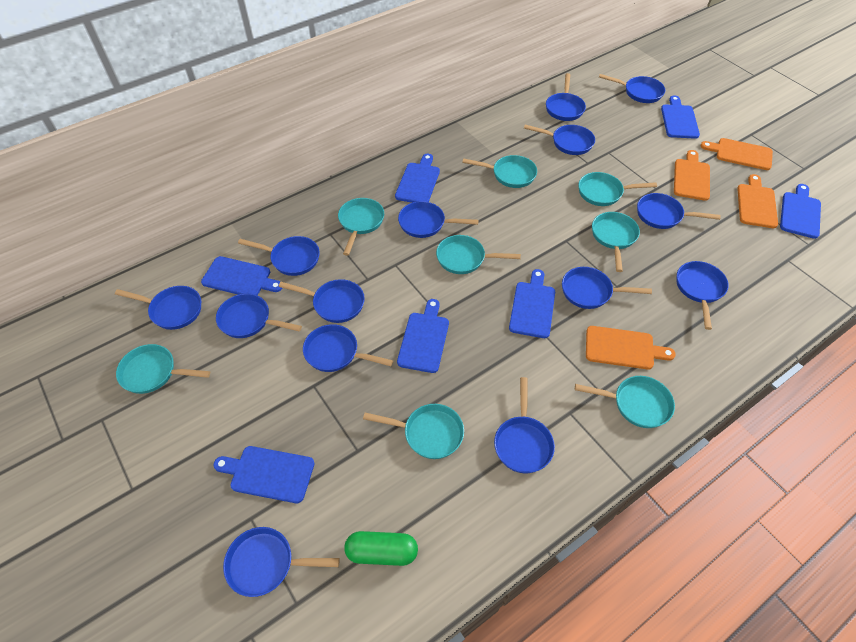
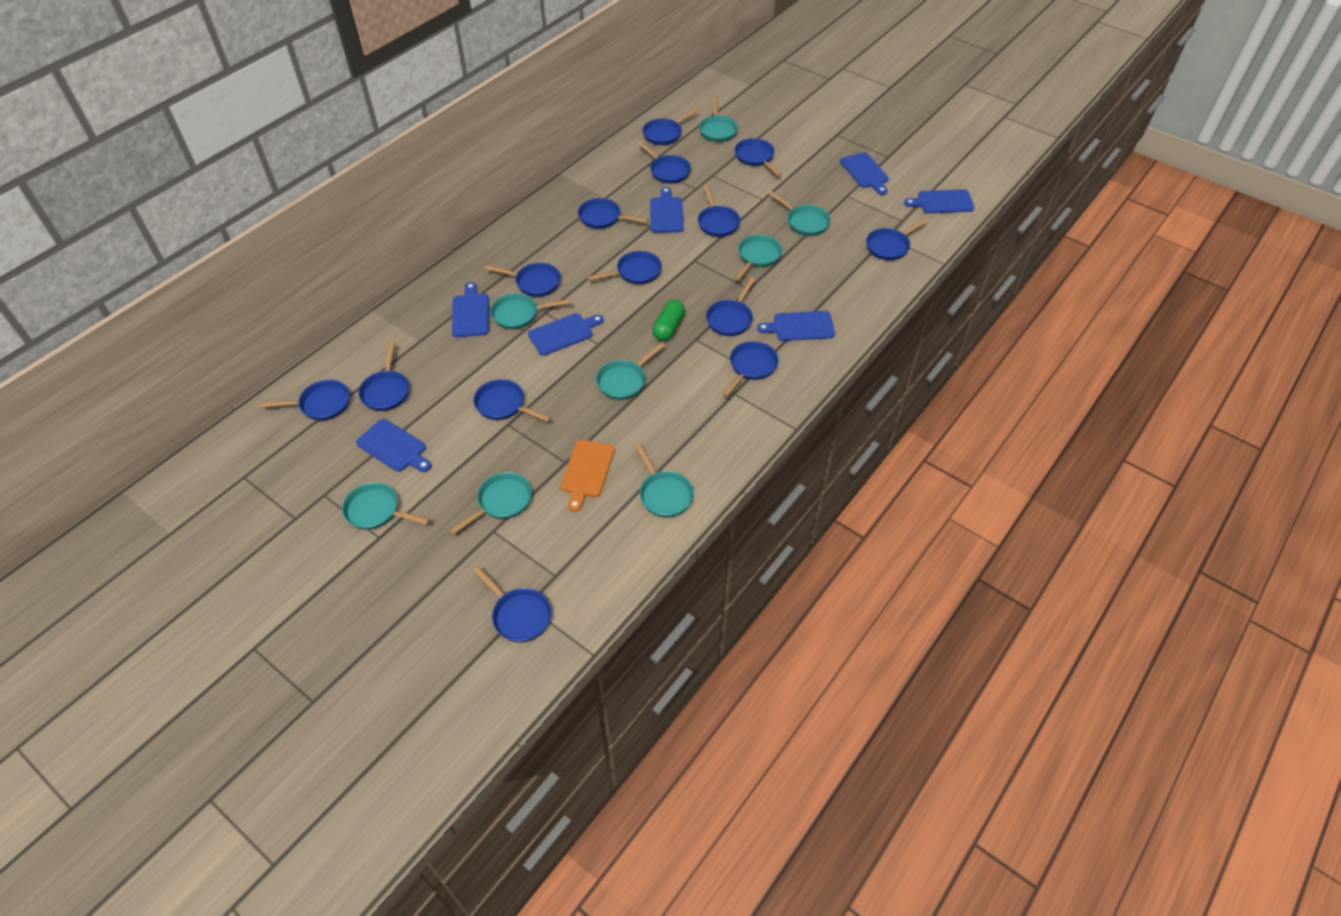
orange cutting board: 4 -> 1

